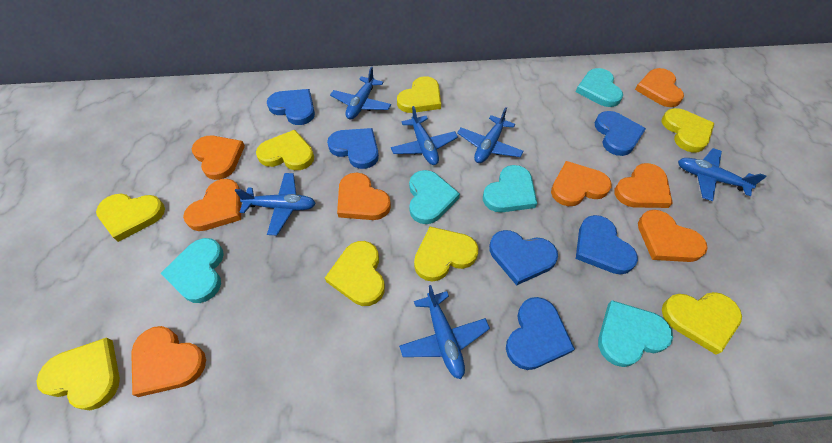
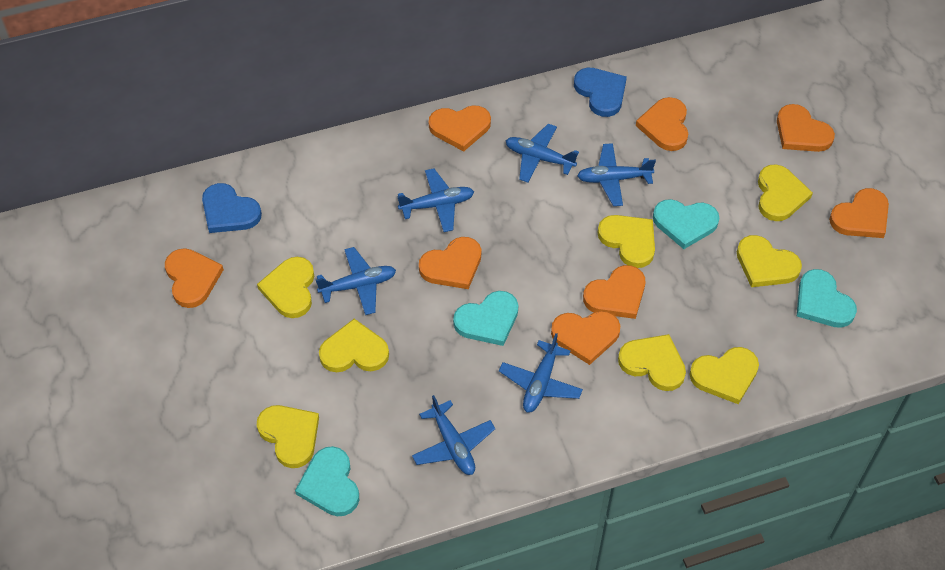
blue heart: 6 -> 2
turquoise heart: 5 -> 4

